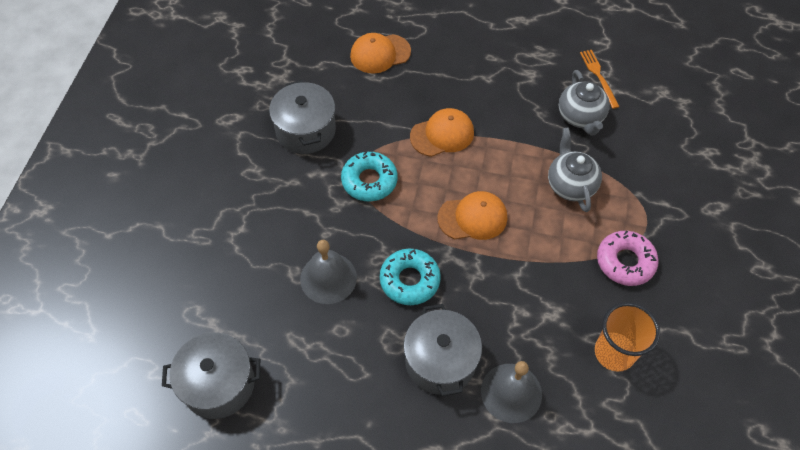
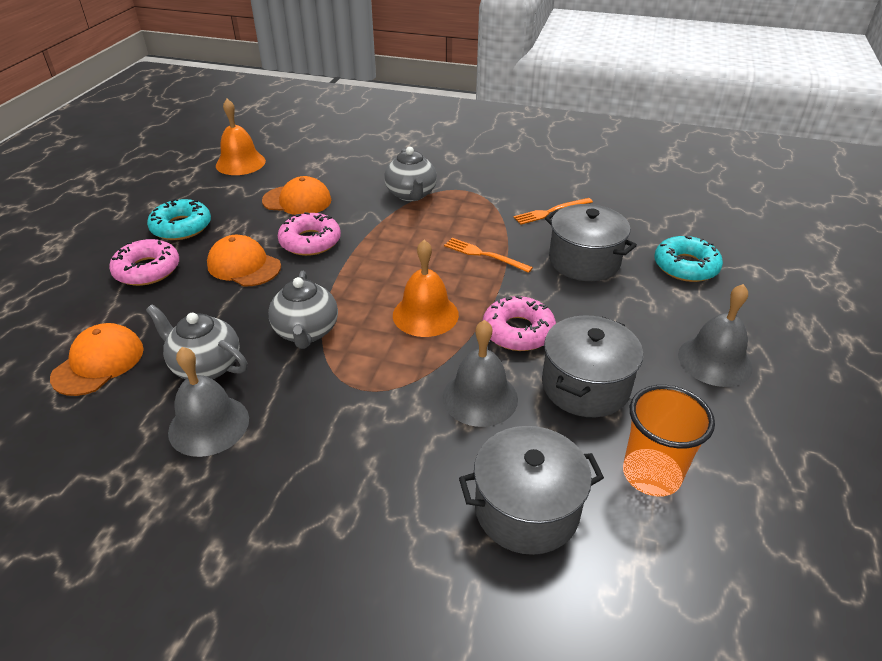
grey bell: 2 -> 3
grey teapot: 2 -> 3
orange bell: 0 -> 2
orange fork: 1 -> 2
pink donut: 1 -> 3

